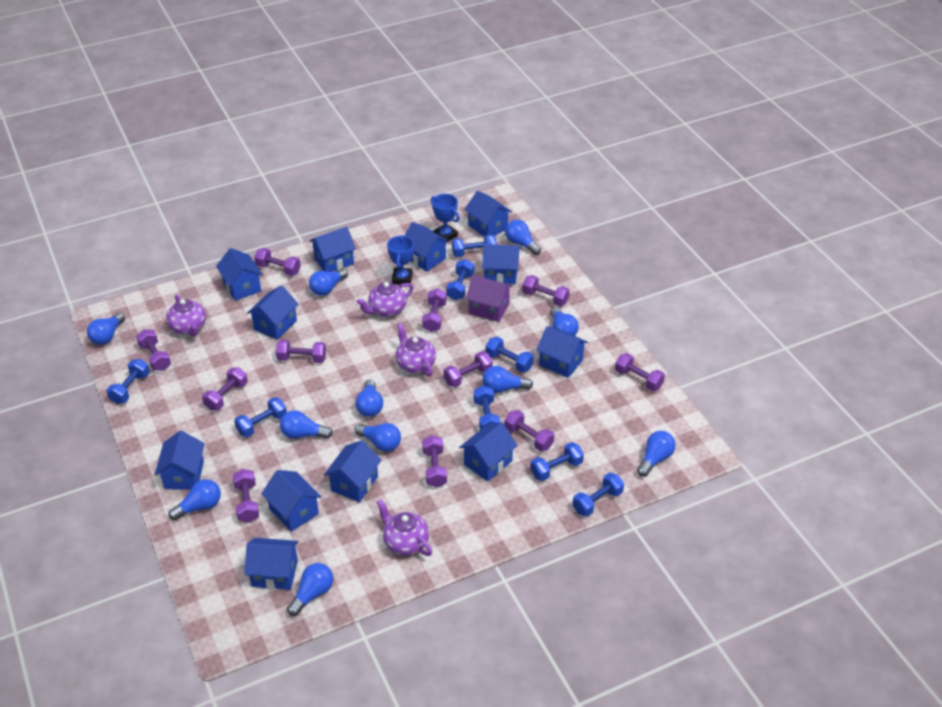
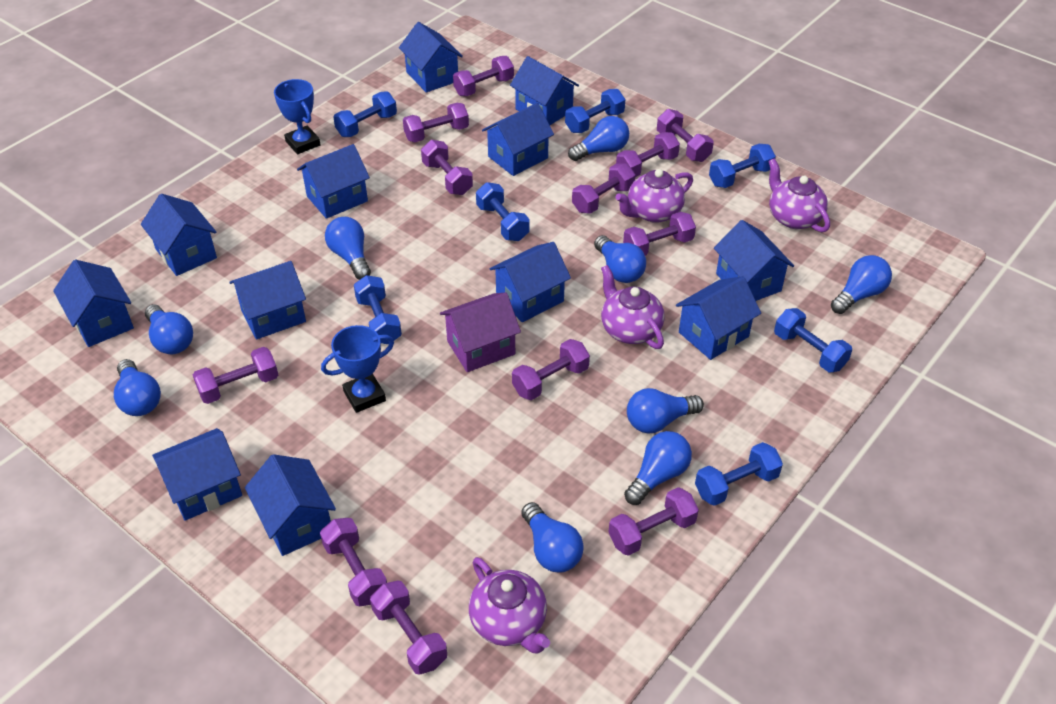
blue dumbbell: 8 -> 7
blue light bulb: 11 -> 9
purple dumbbell: 11 -> 12

